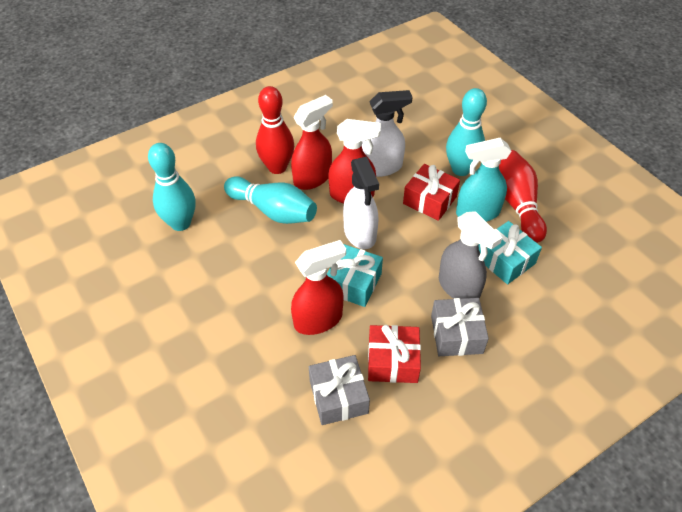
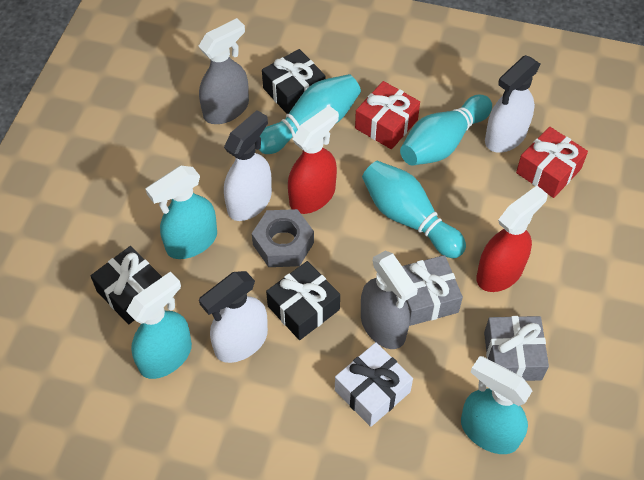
black gift: 0 -> 3
grey nut: 0 -> 1
grey spray bottle: 1 -> 2
red bowling pin: 2 -> 0
red spray bottle: 3 -> 2
turquoise gift: 2 -> 0
turquoise spray bottle: 1 -> 3
white gift: 0 -> 1
white spray bottle: 2 -> 3

